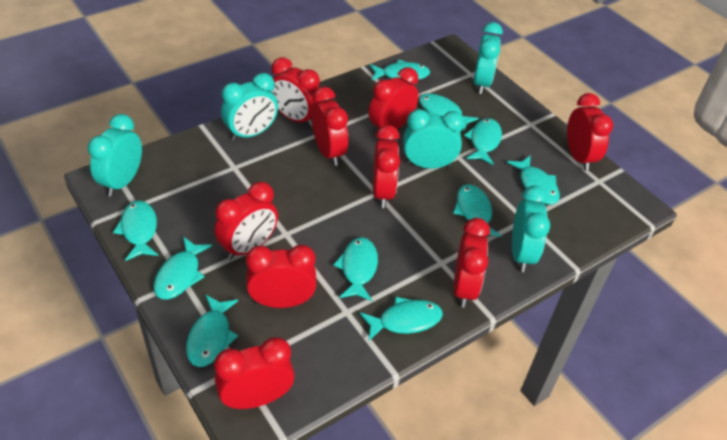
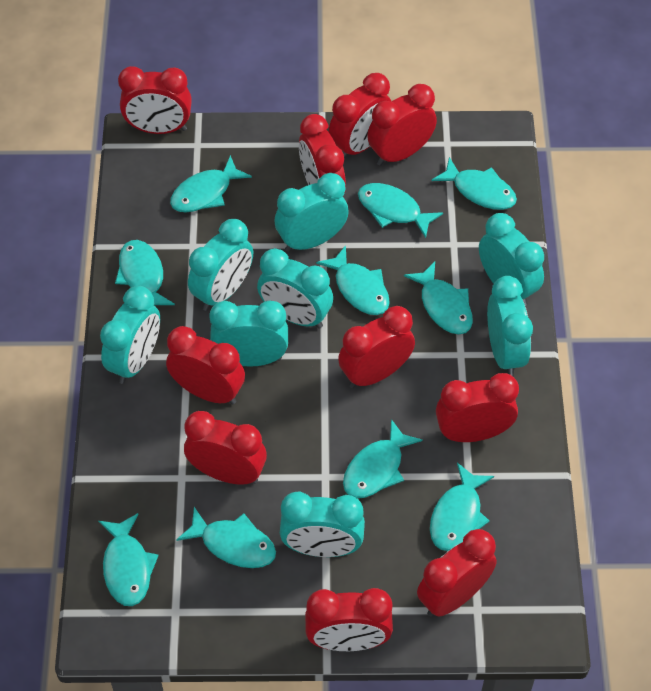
red clock: 9 -> 10
turquoise clock: 5 -> 8

